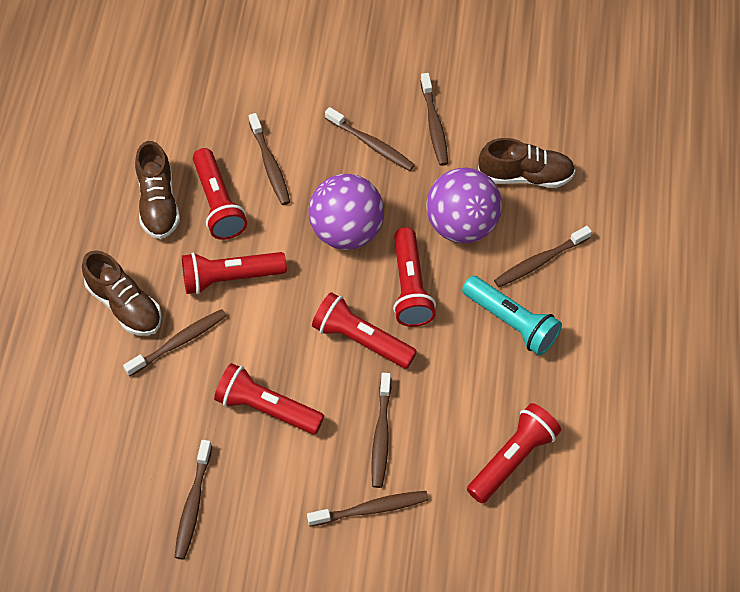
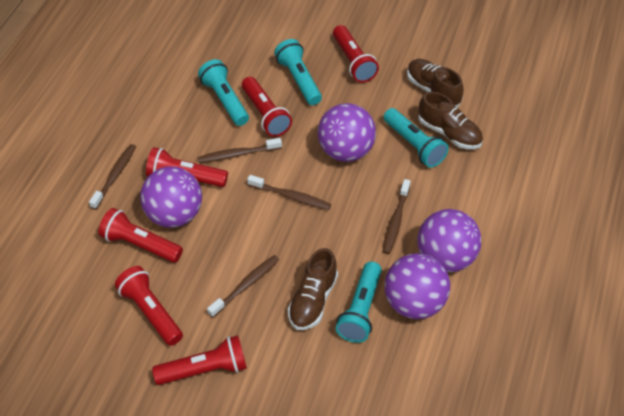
brown toothbrush: 8 -> 5
purple ball: 2 -> 4
turquoise flashlight: 1 -> 4

